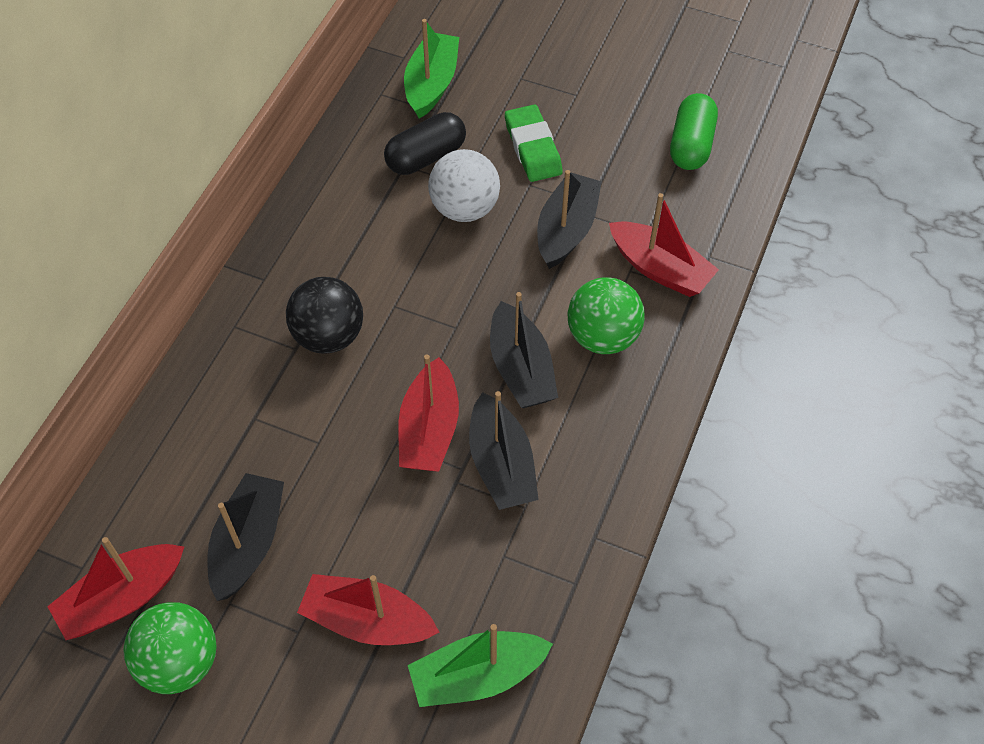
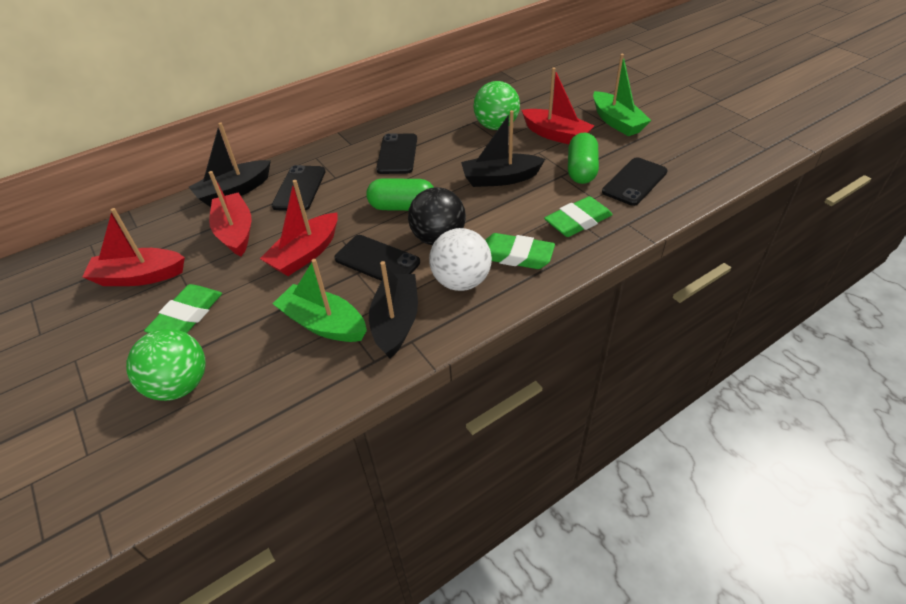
black boat: 4 -> 3
black capsule: 1 -> 0
black phone: 0 -> 4
green capsule: 1 -> 2
green eraser: 1 -> 3

